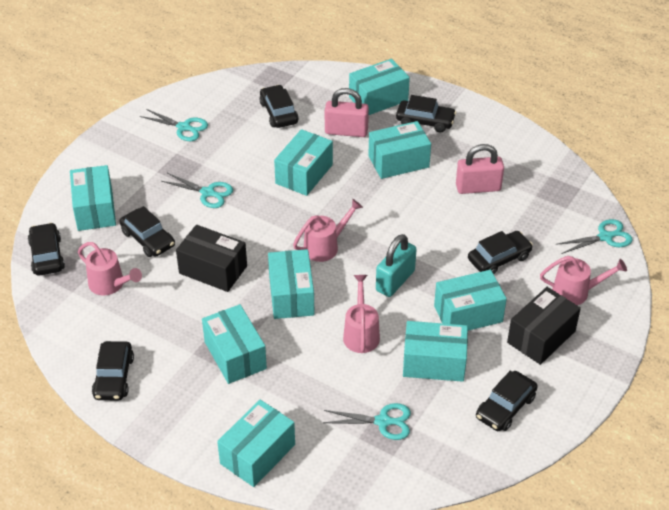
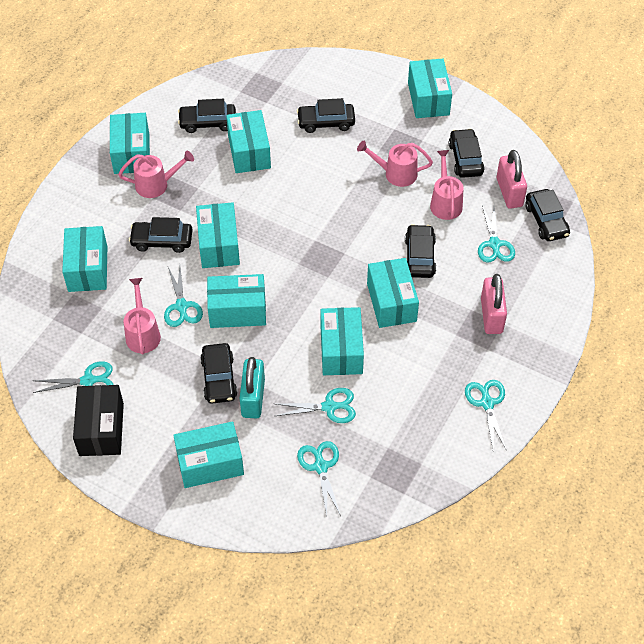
black box: 2 -> 1
turquoise scissors: 4 -> 6

